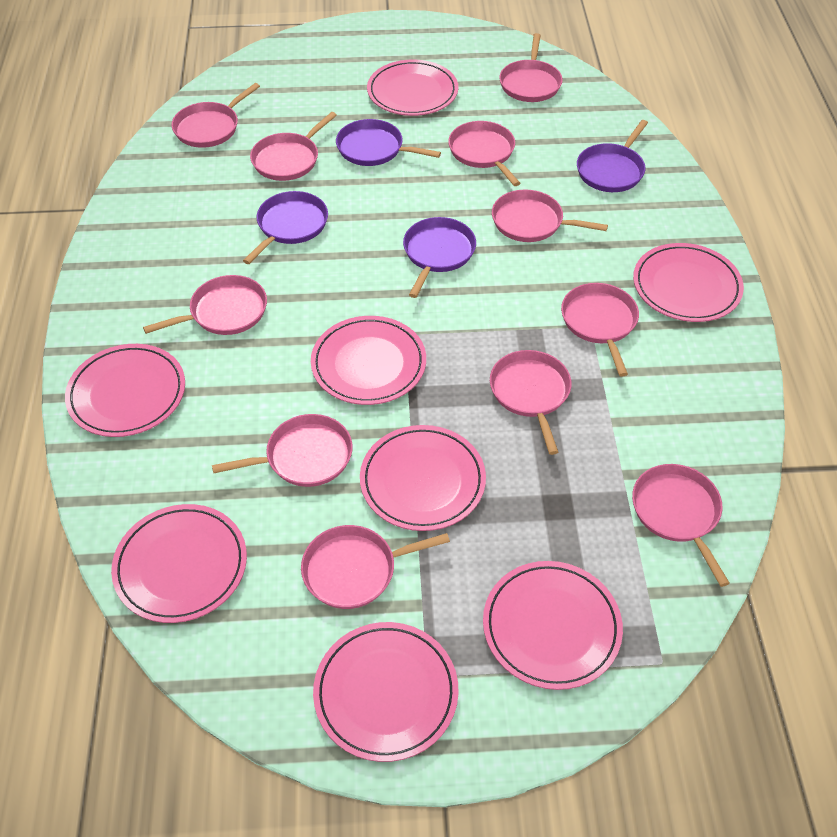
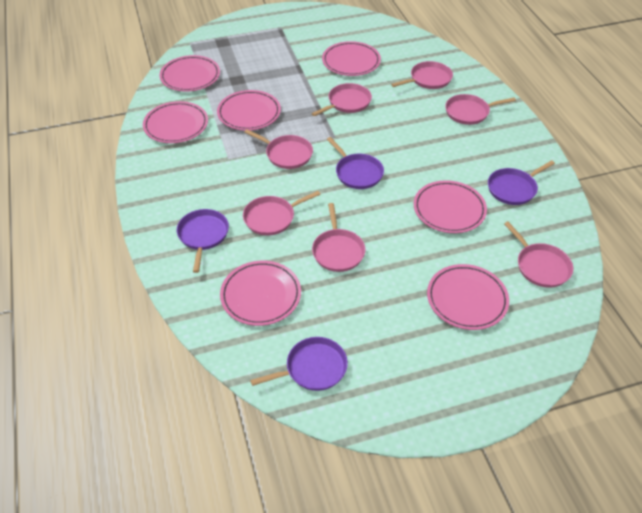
pink pan: 11 -> 7
pink plate: 8 -> 7

